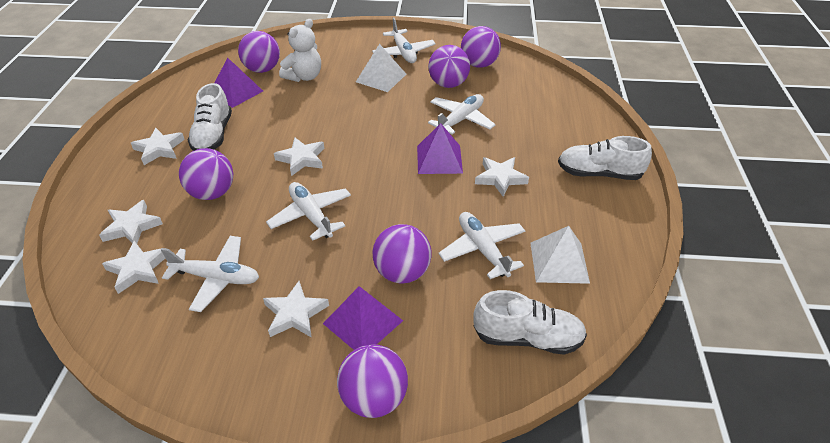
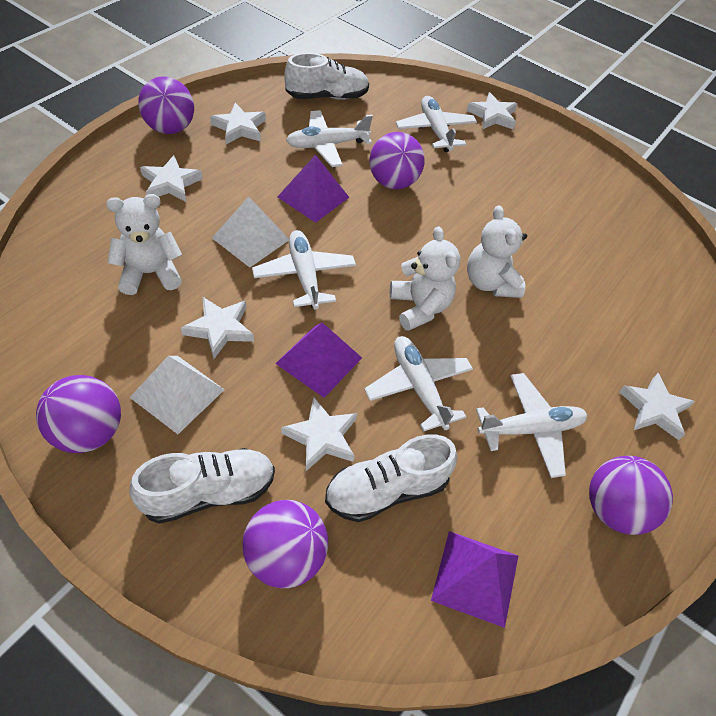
purple ball: 6 -> 5
white teddy bear: 1 -> 3

